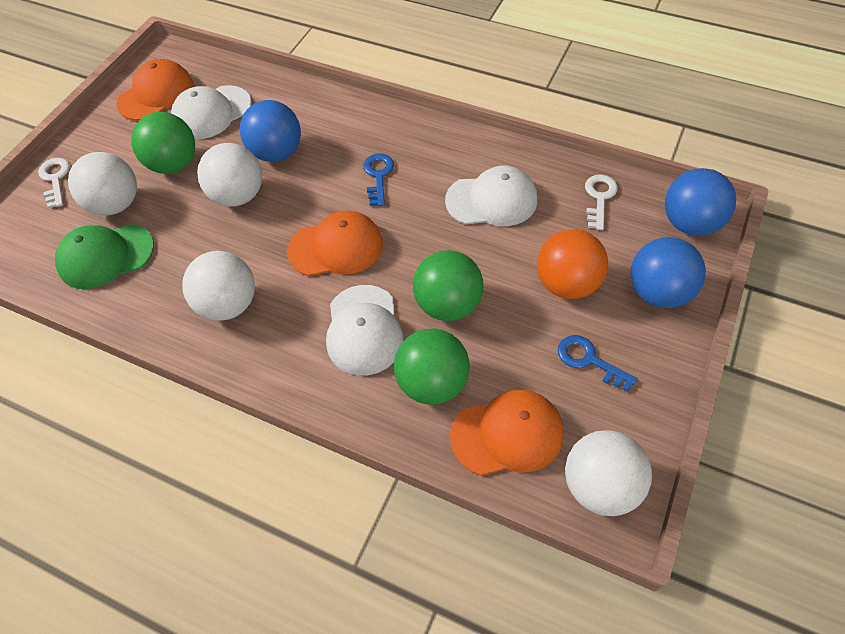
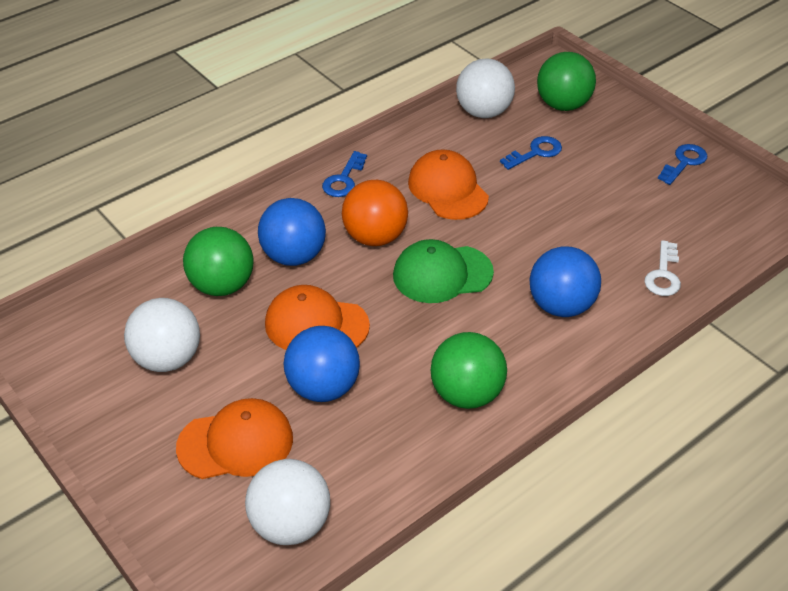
blue key: 2 -> 3
white ball: 4 -> 3
white cap: 3 -> 0
white key: 2 -> 1

